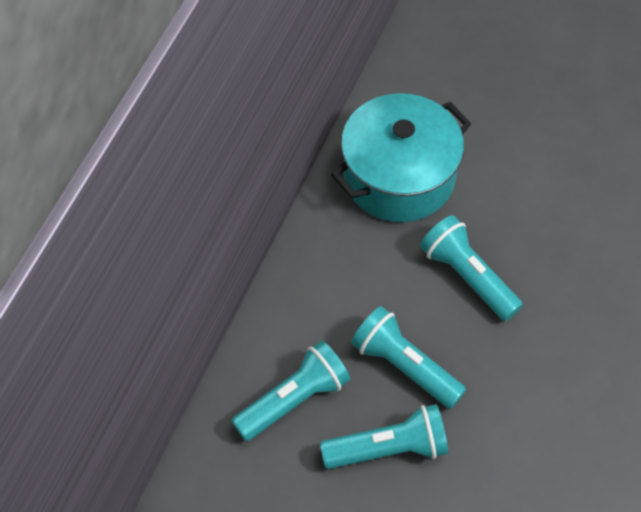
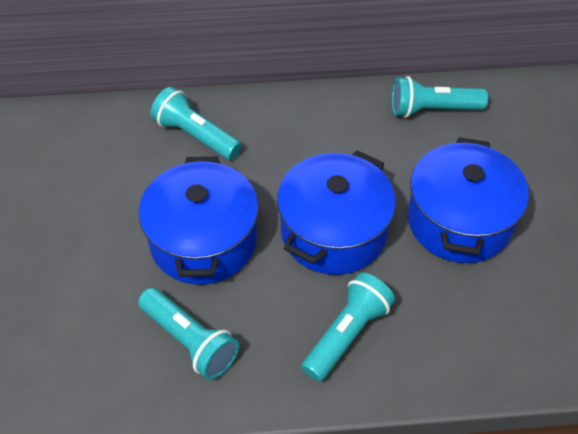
blue pot: 0 -> 3
turquoise pot: 1 -> 0

